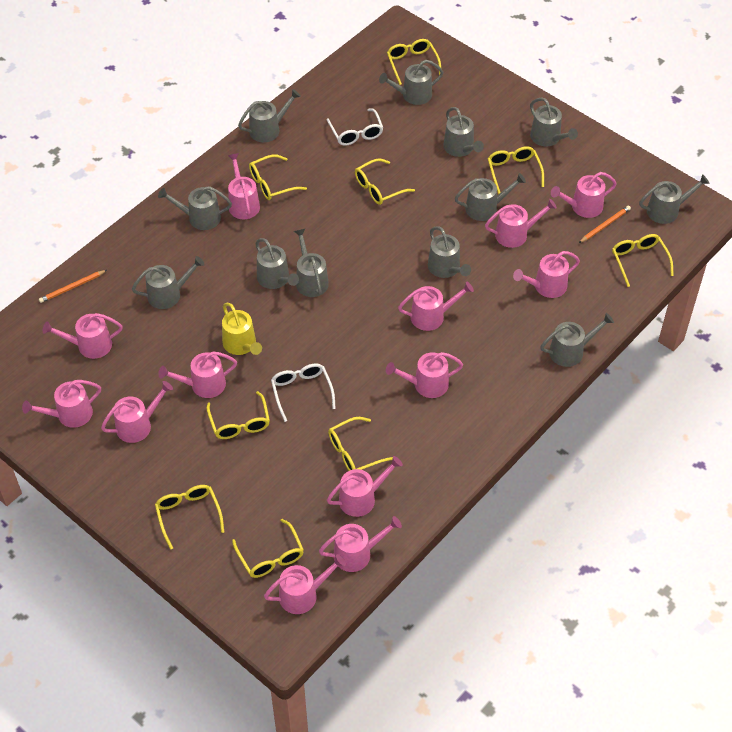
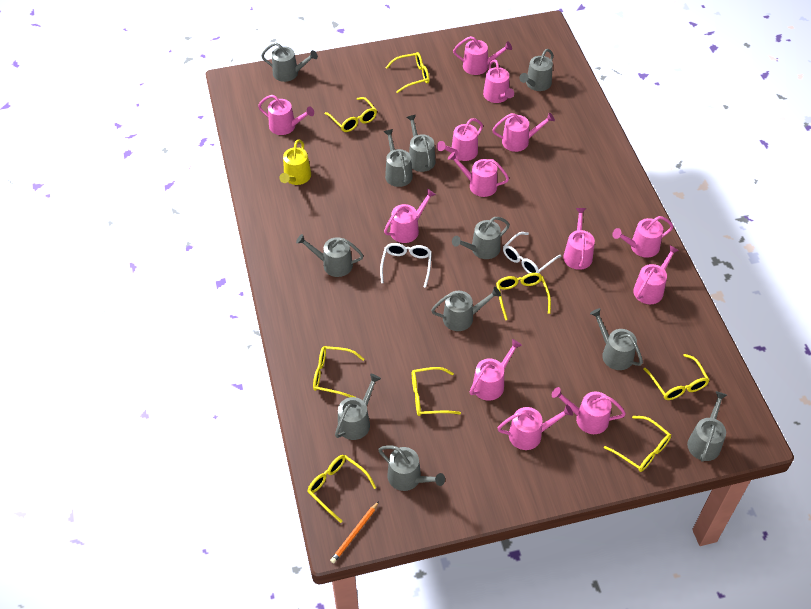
grey watering can: 12 -> 11
orange pencil: 2 -> 1
yellow glasses: 9 -> 8

